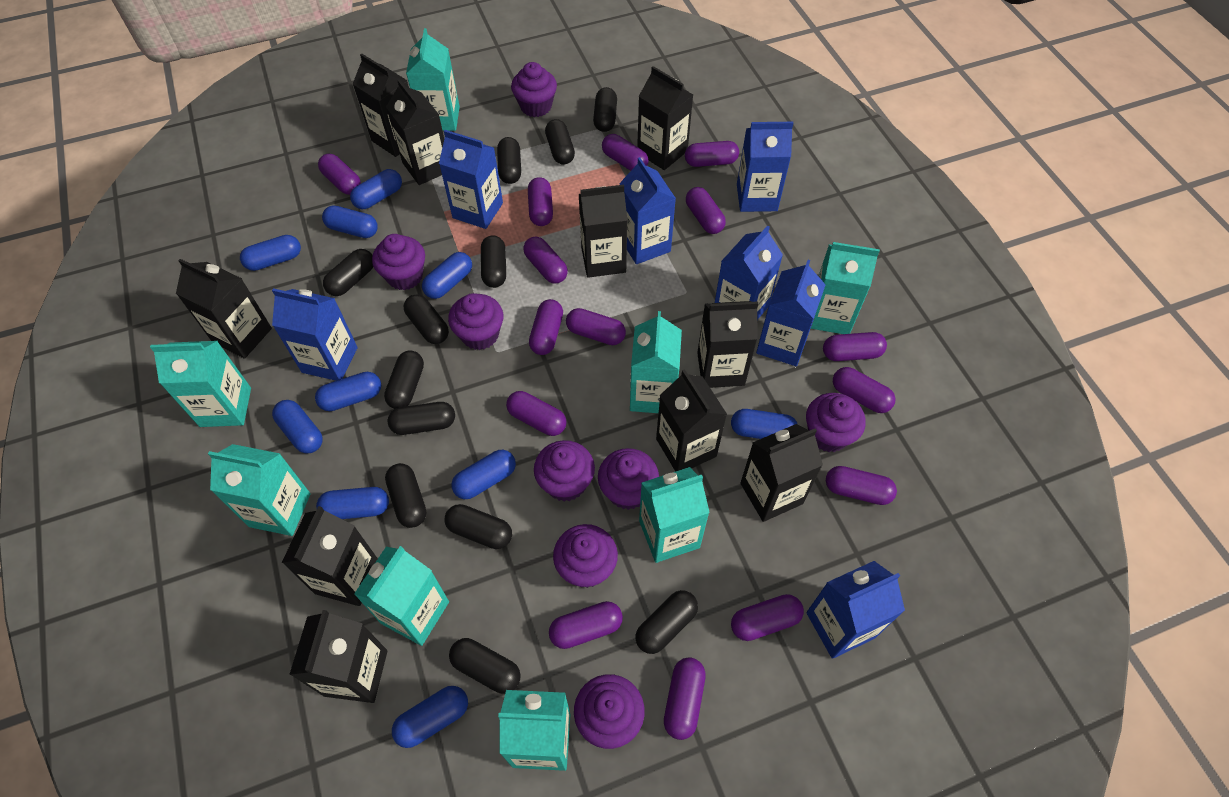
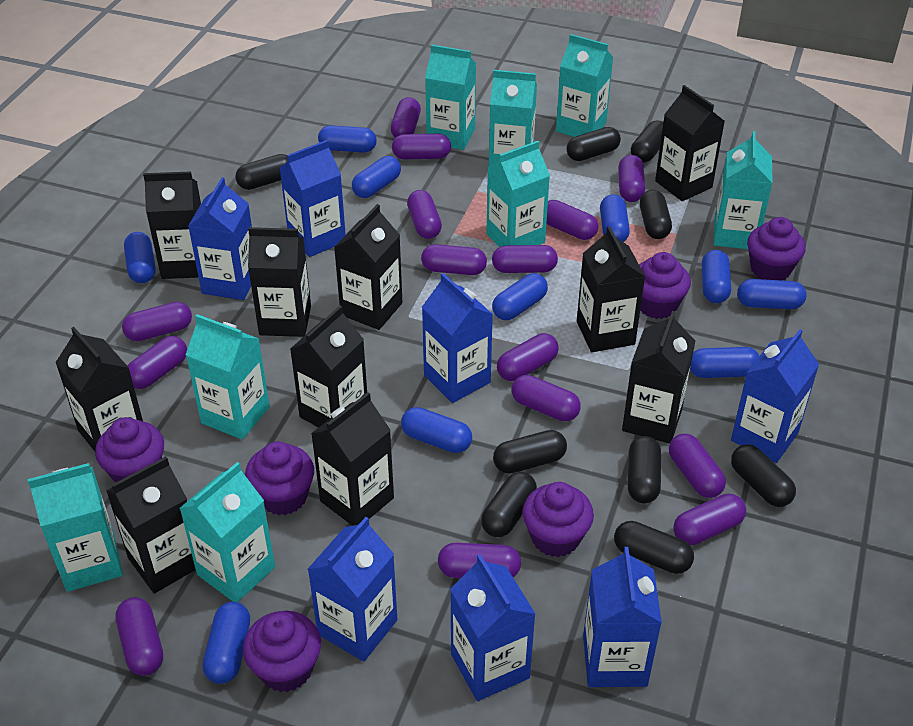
black capsule: 12 -> 9
purple cupcake: 8 -> 6

